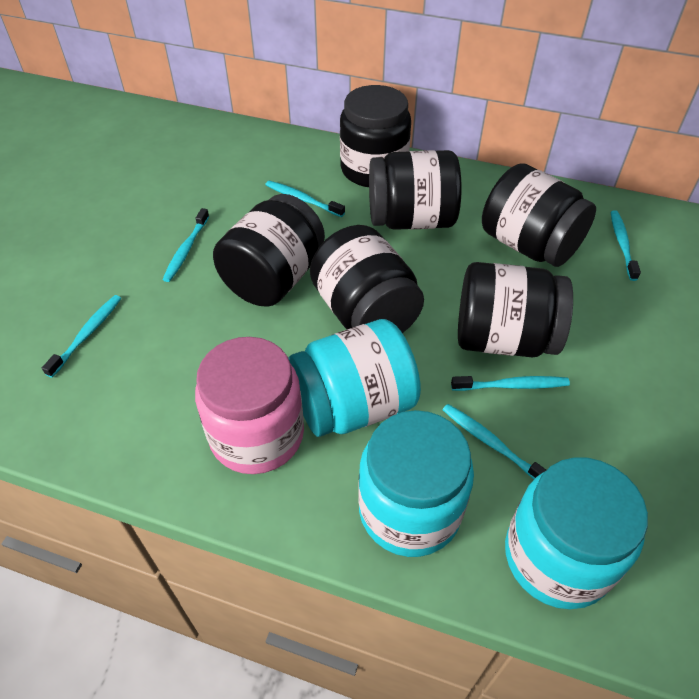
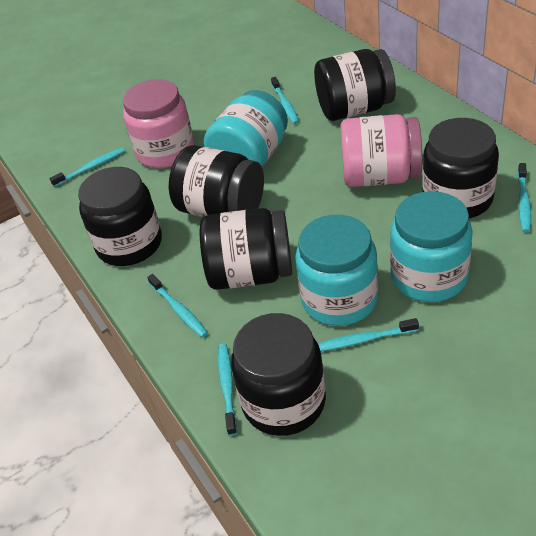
pink jar: 1 -> 2

